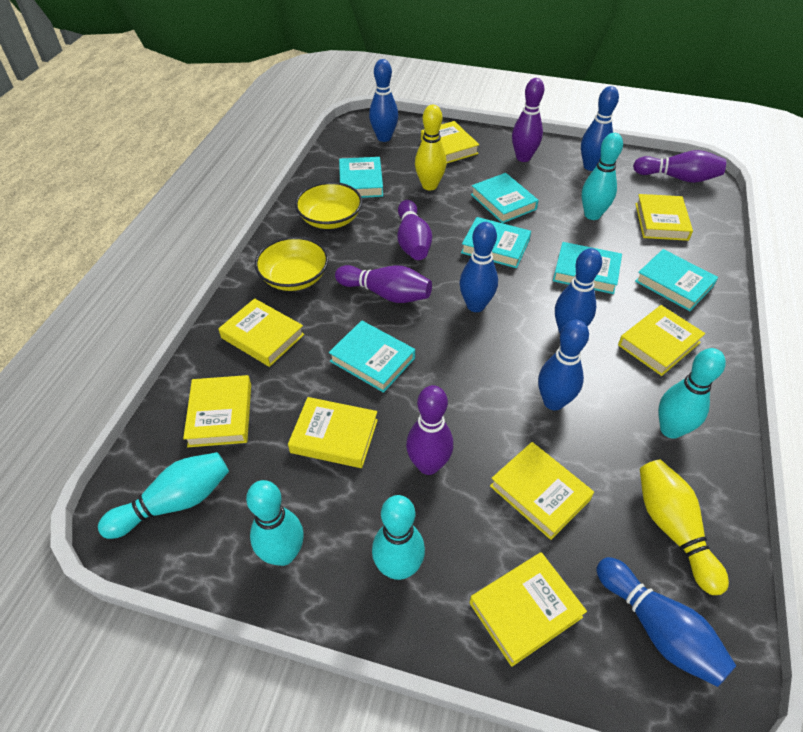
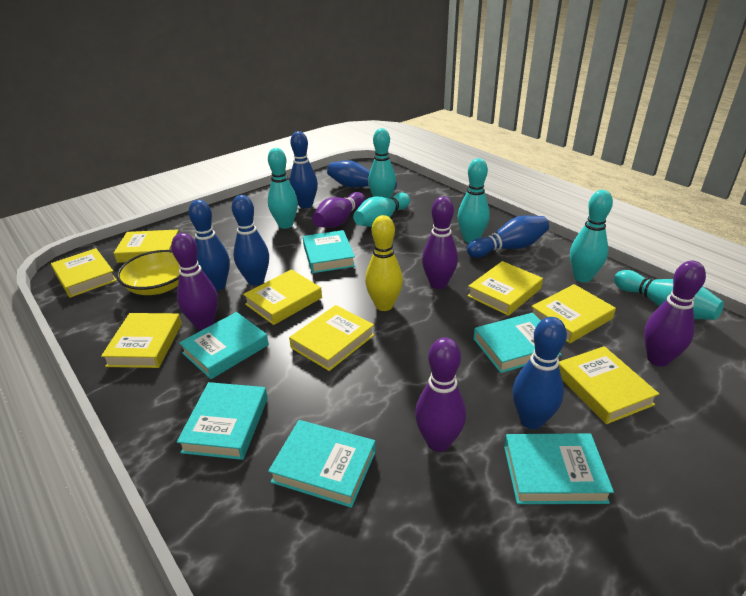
turquoise bowling pin: 5 -> 6
yellow bowl: 2 -> 1
yellow bowling pin: 2 -> 1

